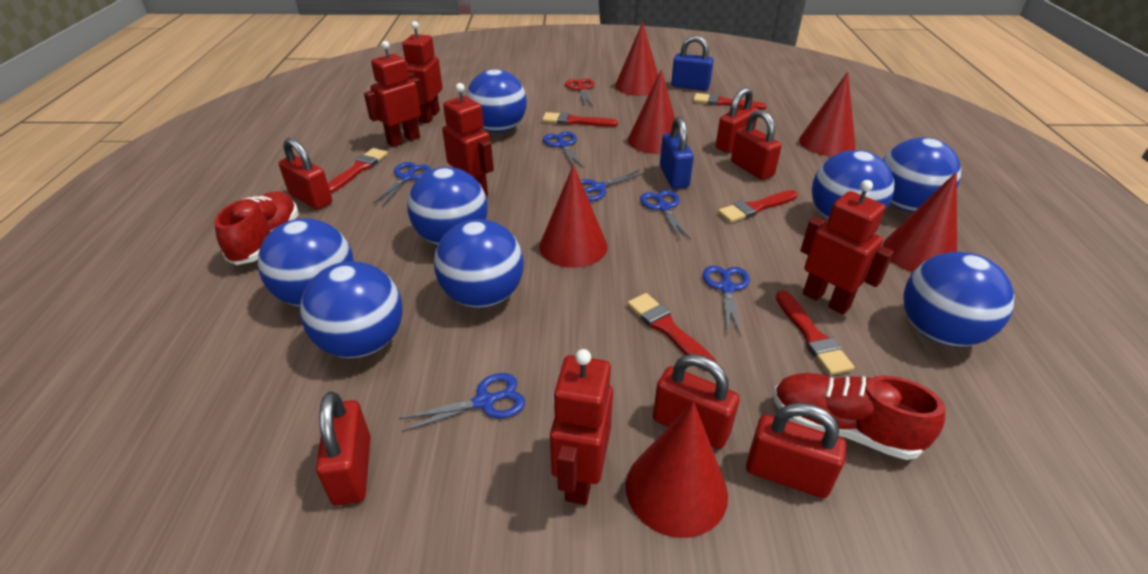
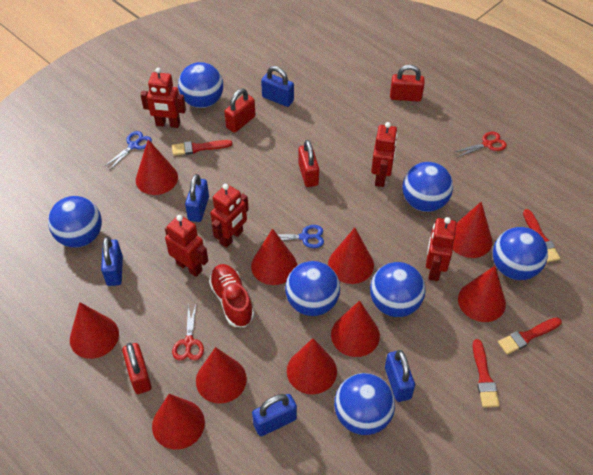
blue ball: 8 -> 7
blue padlock: 2 -> 5
blue scissors: 6 -> 2
red brush: 6 -> 4
red cone: 6 -> 10
red padlock: 6 -> 4
red scissors: 1 -> 2
red shoe: 2 -> 1

